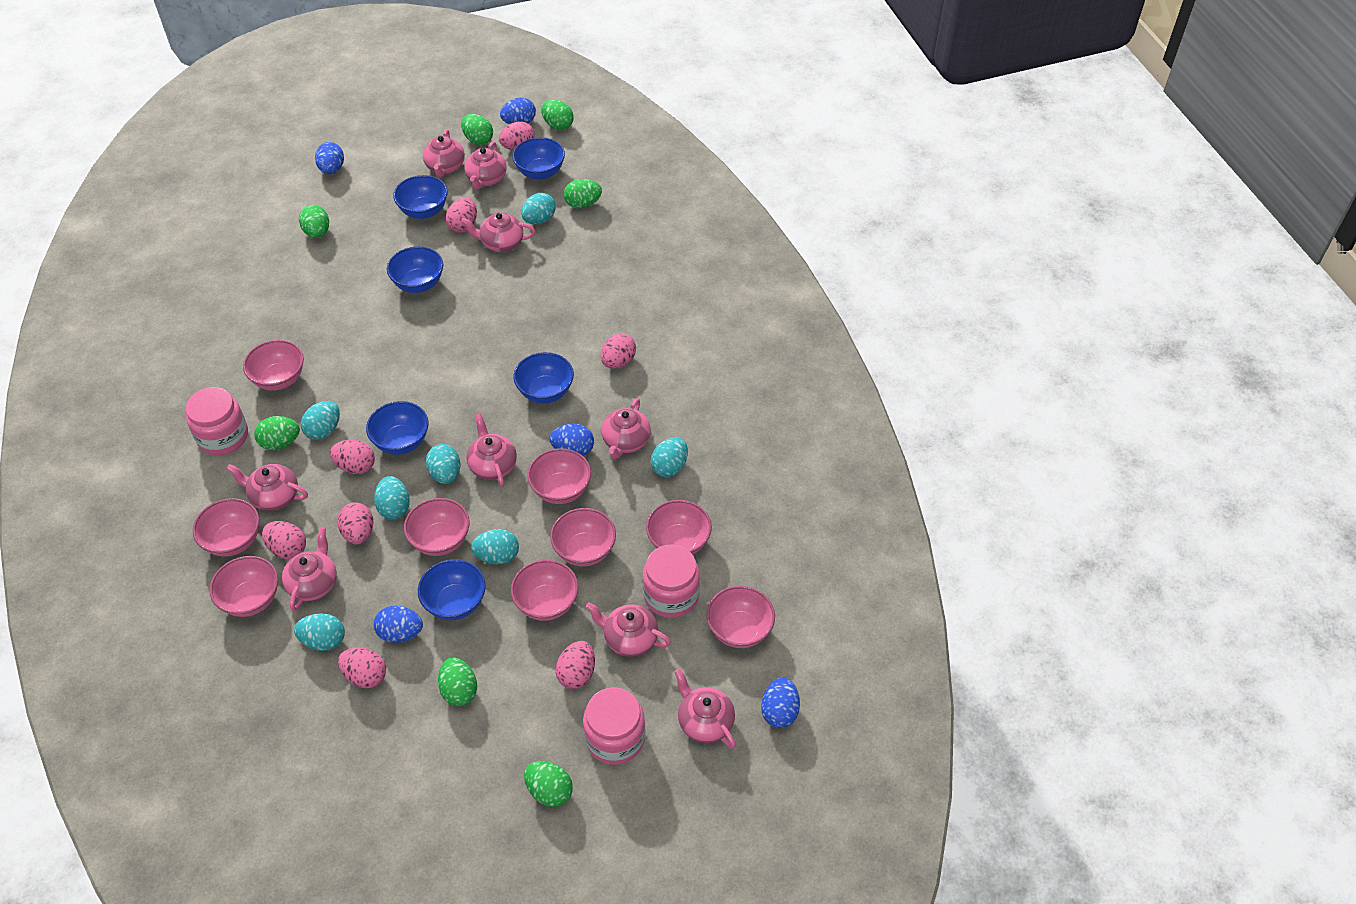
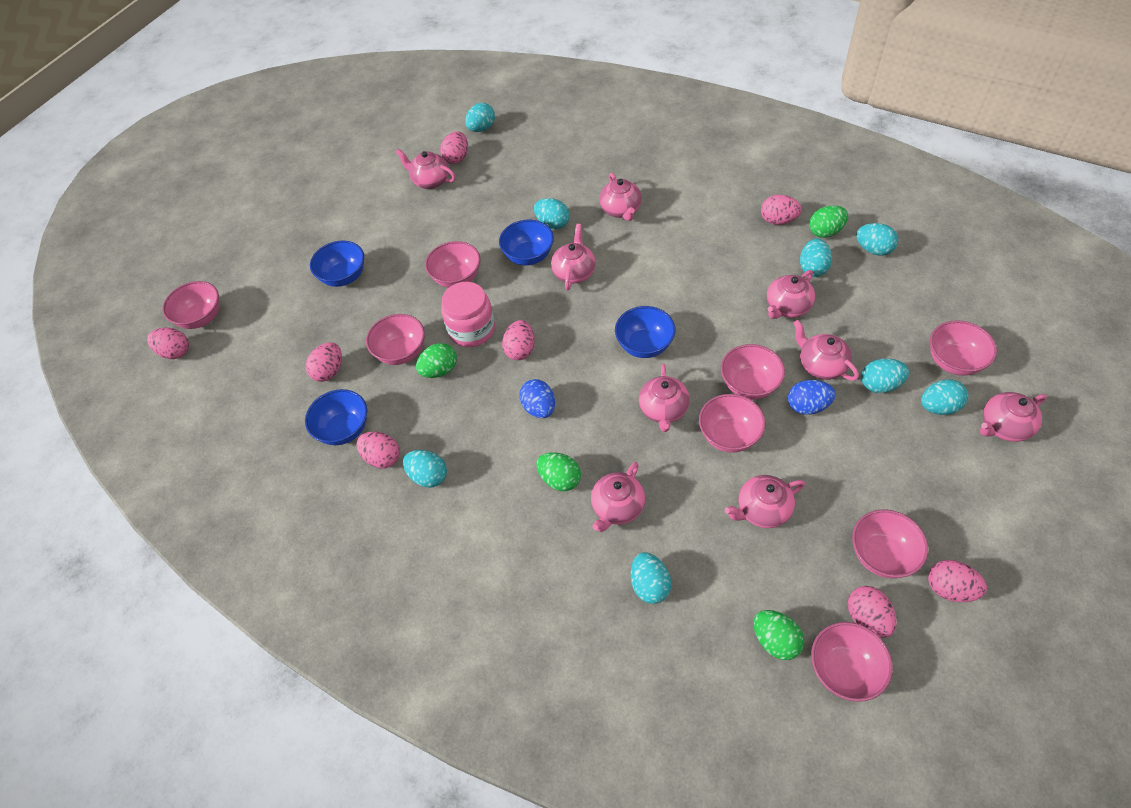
blue bowl: 6 -> 4
blue egg: 5 -> 2
green egg: 7 -> 4
pink bowl: 9 -> 8
pink jar: 3 -> 1
turquoise egg: 7 -> 8

